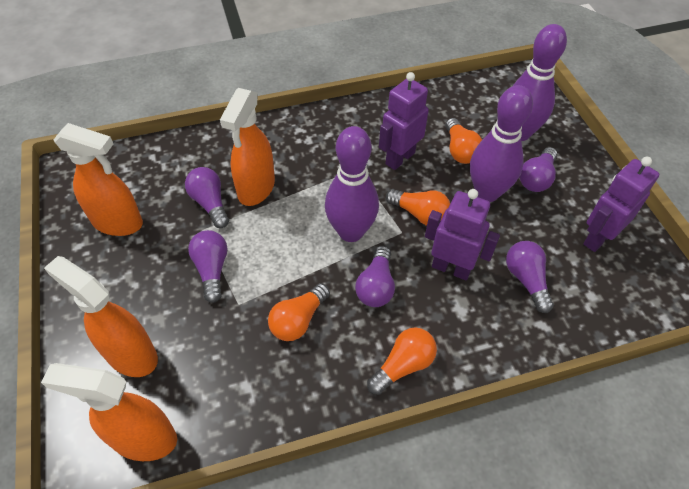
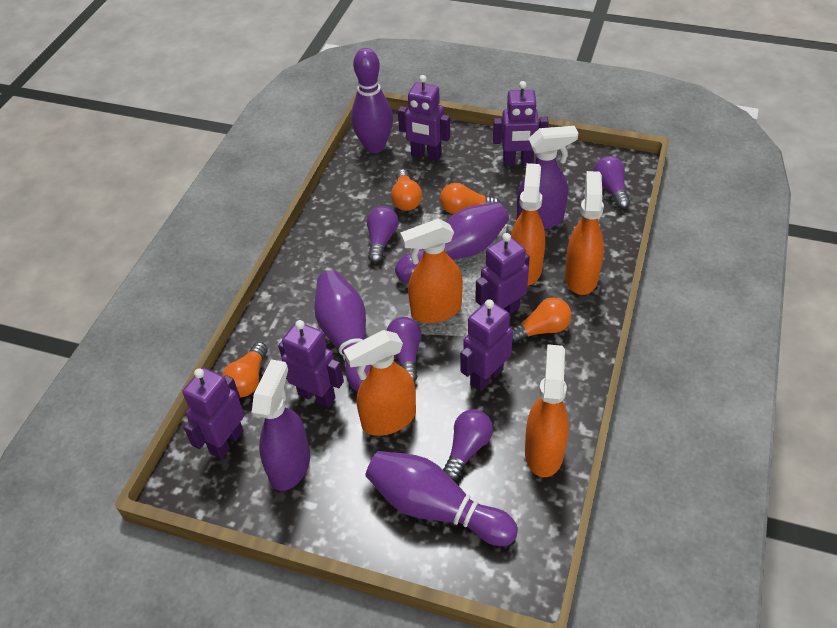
orange spray bottle: 4 -> 5
purple bowling pin: 3 -> 4
purple light bulb: 5 -> 4
purple robot: 3 -> 6
purple spray bottle: 0 -> 2

